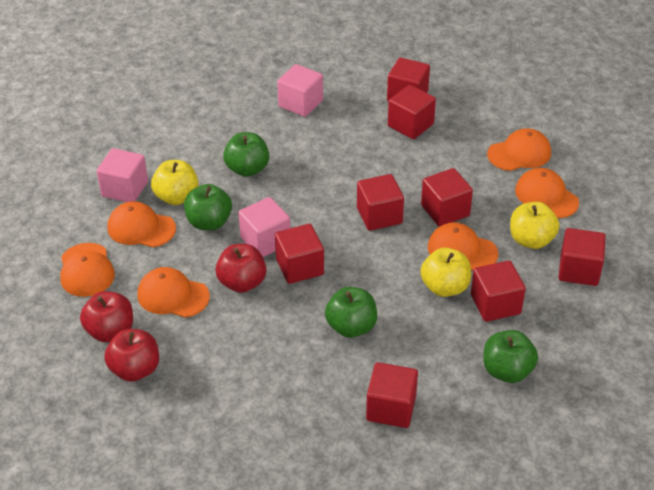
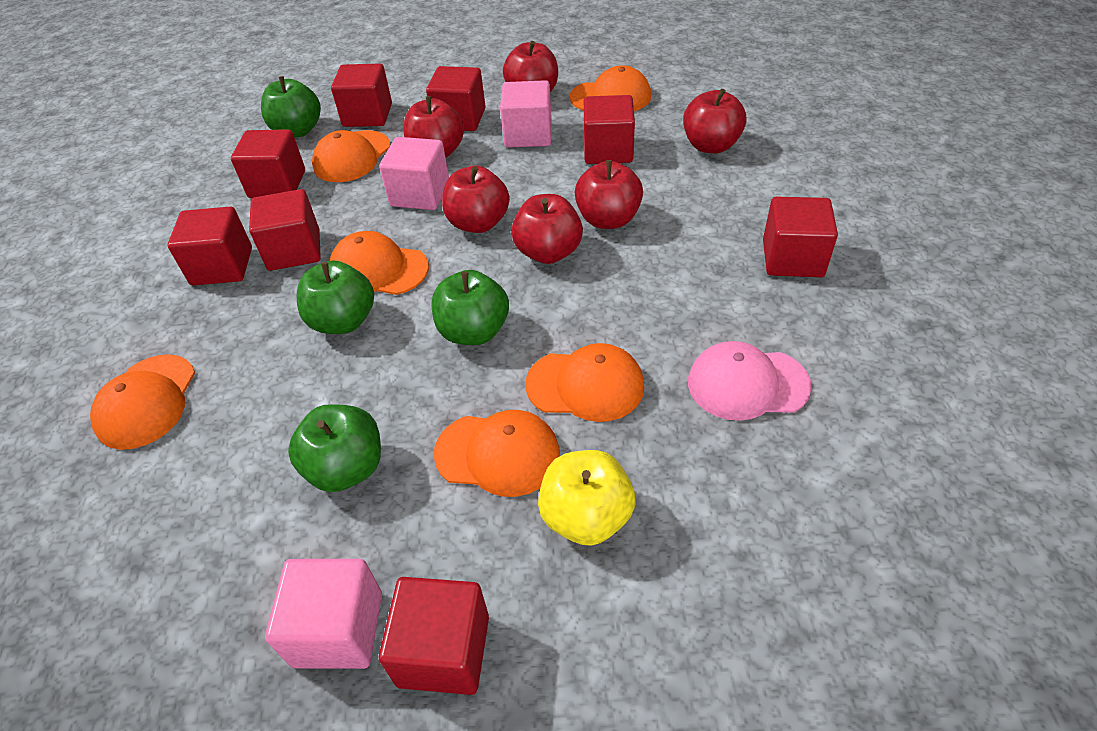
pink cap: 0 -> 1
red apple: 3 -> 6
yellow apple: 3 -> 1

